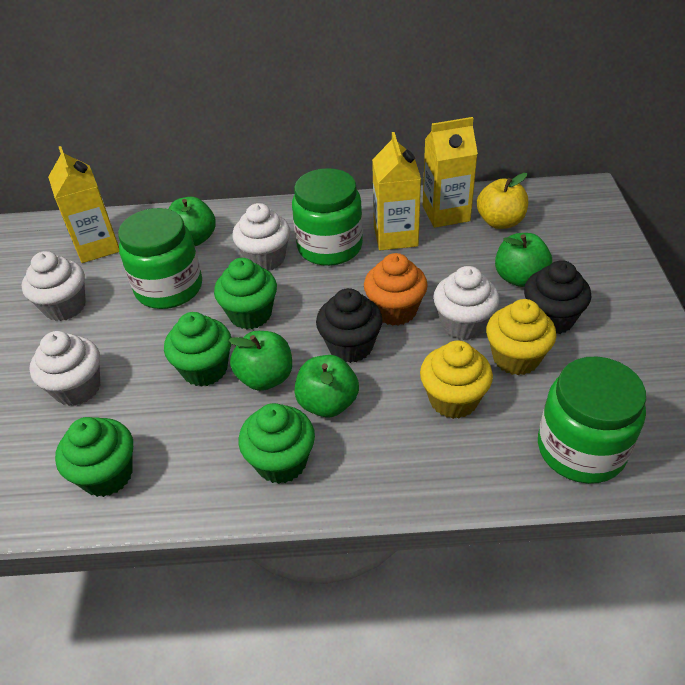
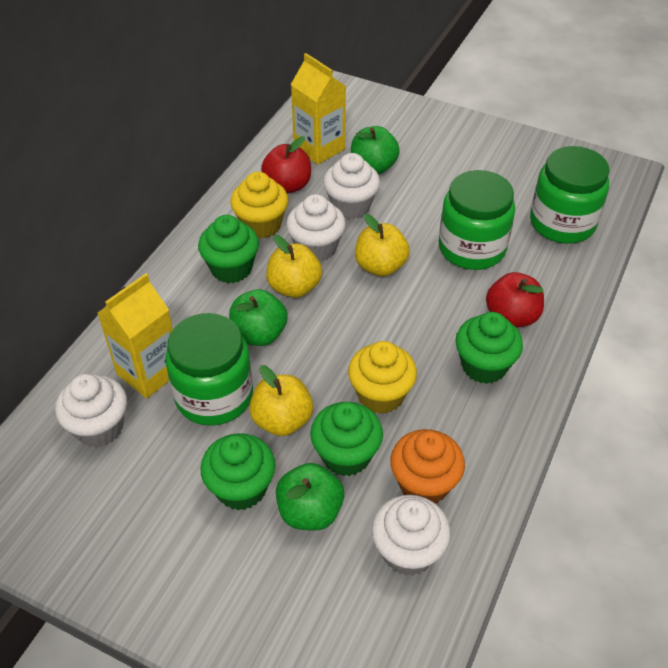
black cupcake: 2 -> 0
green apple: 4 -> 3
red apple: 0 -> 2
yellow apple: 1 -> 3
yellow carton: 3 -> 2

